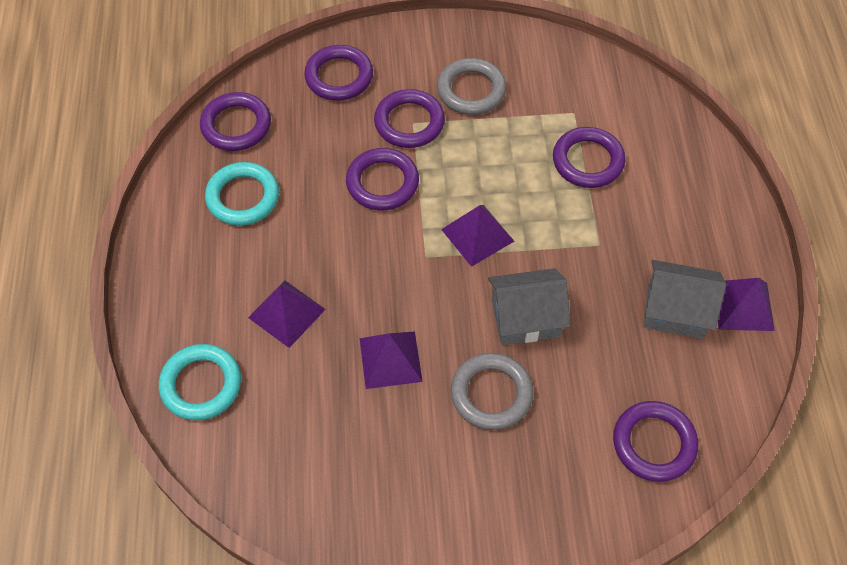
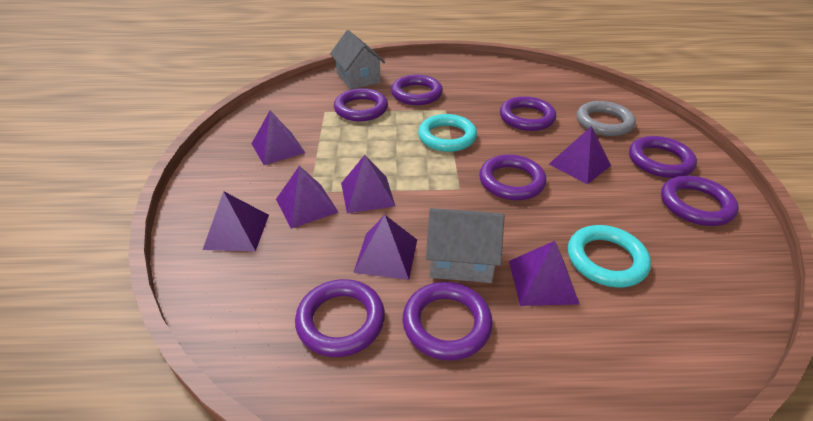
grey ring: 2 -> 1
purple pyramid: 4 -> 7
purple ring: 6 -> 8

